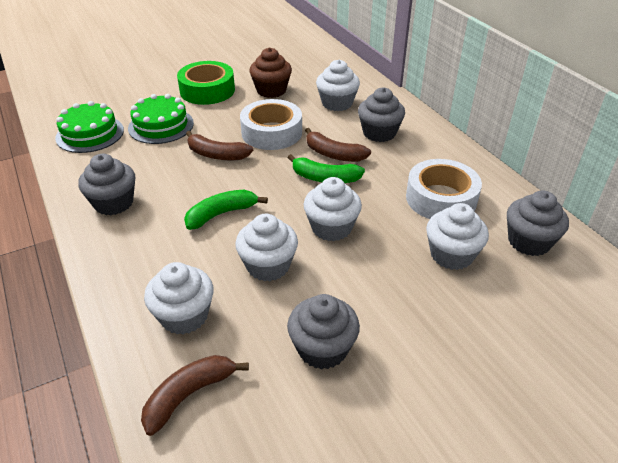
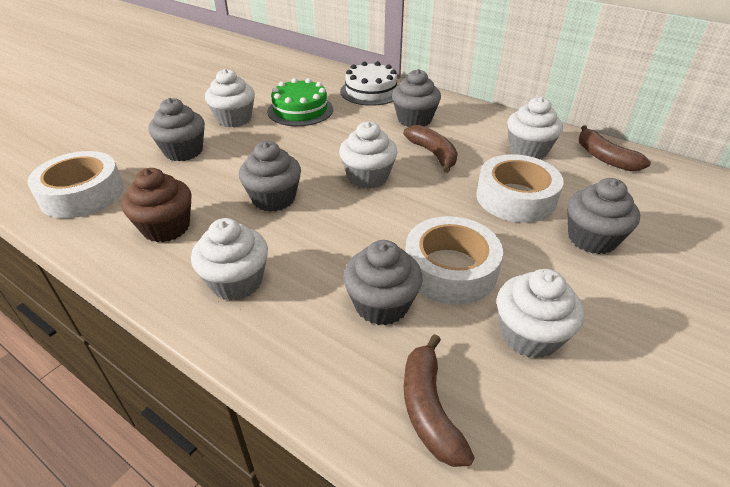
green banana: 2 -> 0
green cake: 2 -> 1
green tape: 1 -> 0
grey cupcake: 4 -> 5
white cake: 0 -> 1
white tape: 2 -> 3

